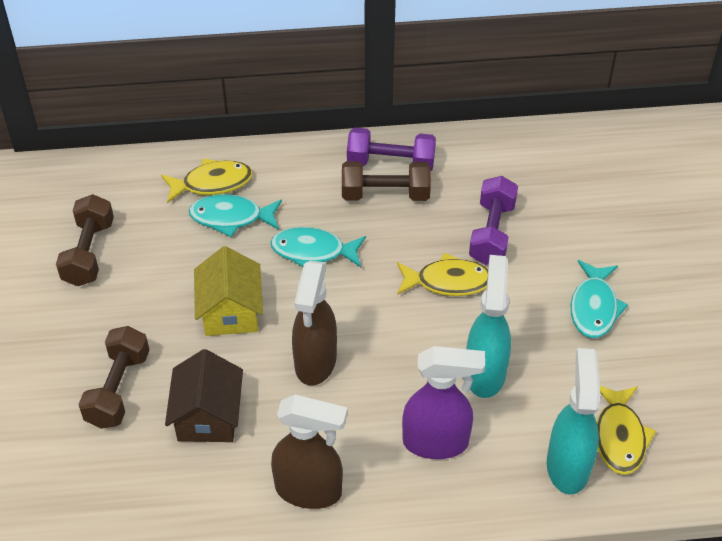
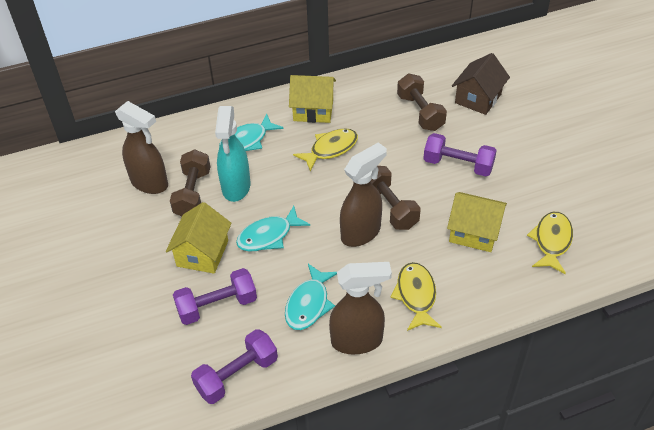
brown spray bottle: 2 -> 3
purple dumbbell: 2 -> 3
purple spray bottle: 1 -> 0
turquoise spray bottle: 2 -> 1
yellow house: 1 -> 3

